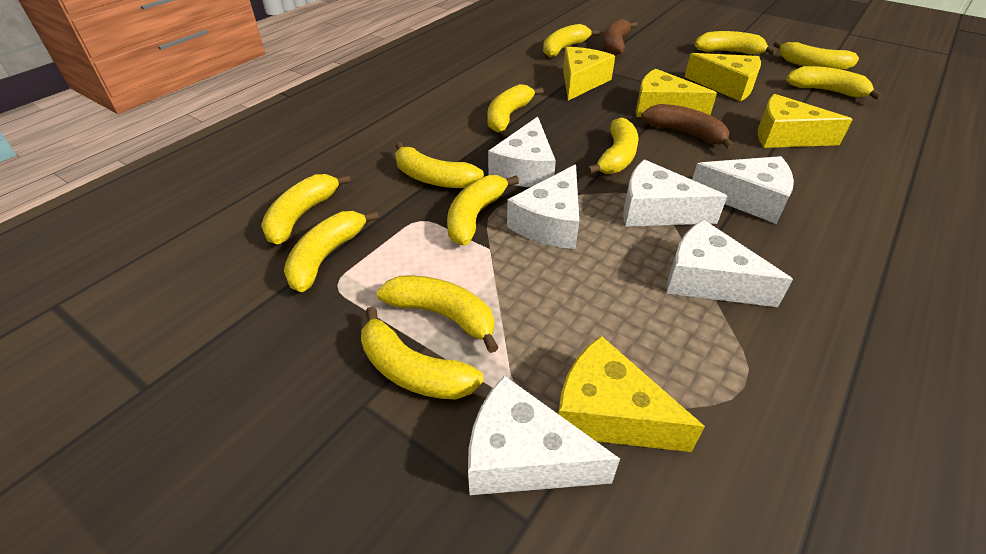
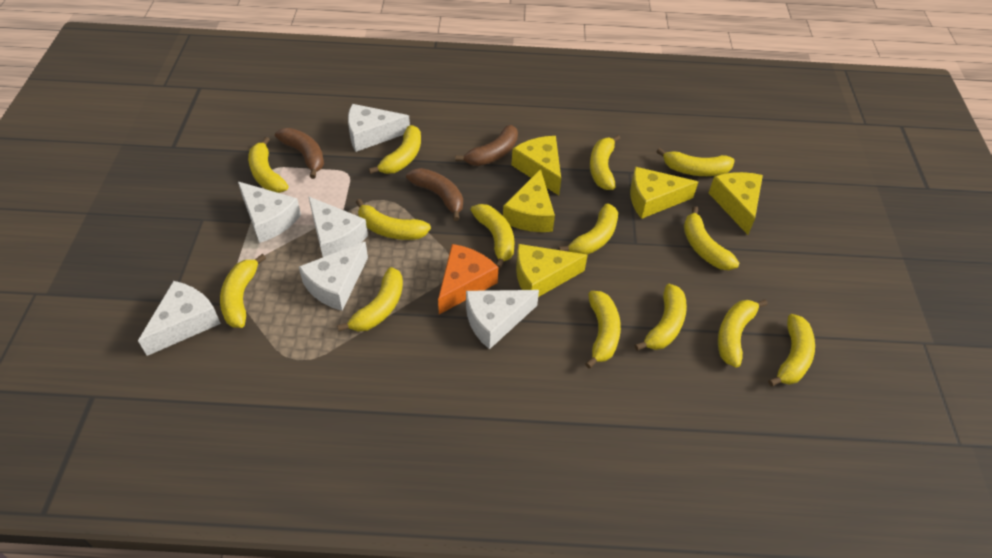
brown banana: 2 -> 3
orange cheese: 0 -> 1
yellow banana: 12 -> 14

